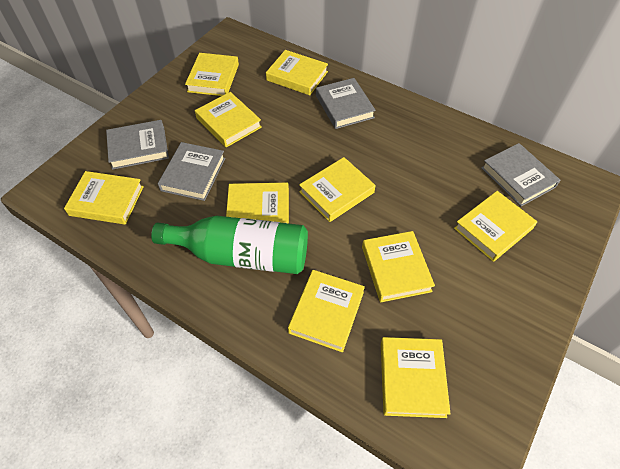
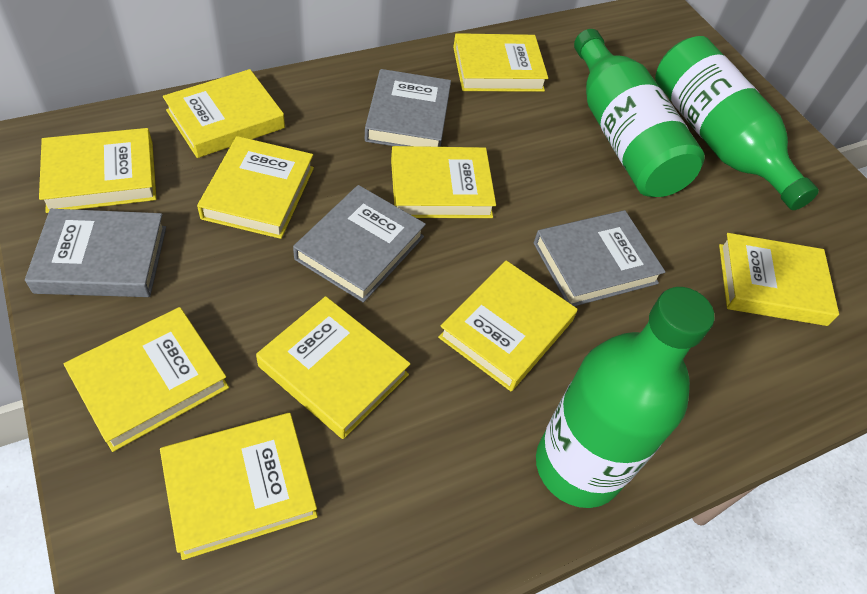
green bottle: 1 -> 3

